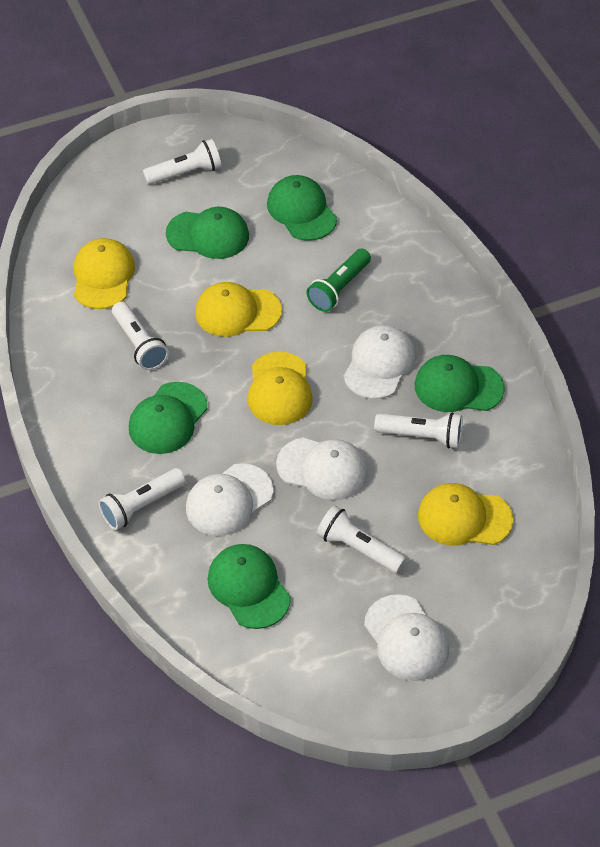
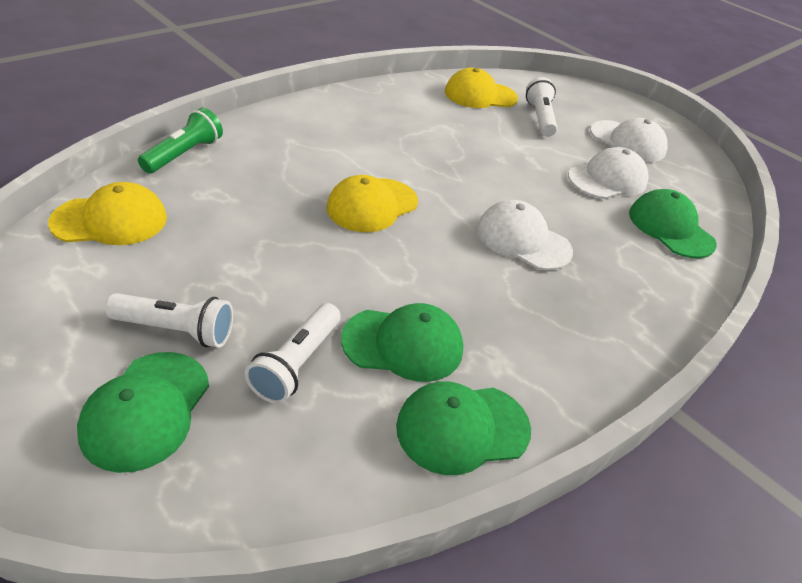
green cap: 5 -> 4
white cap: 4 -> 3
white flashlight: 5 -> 3
yellow cap: 4 -> 3

